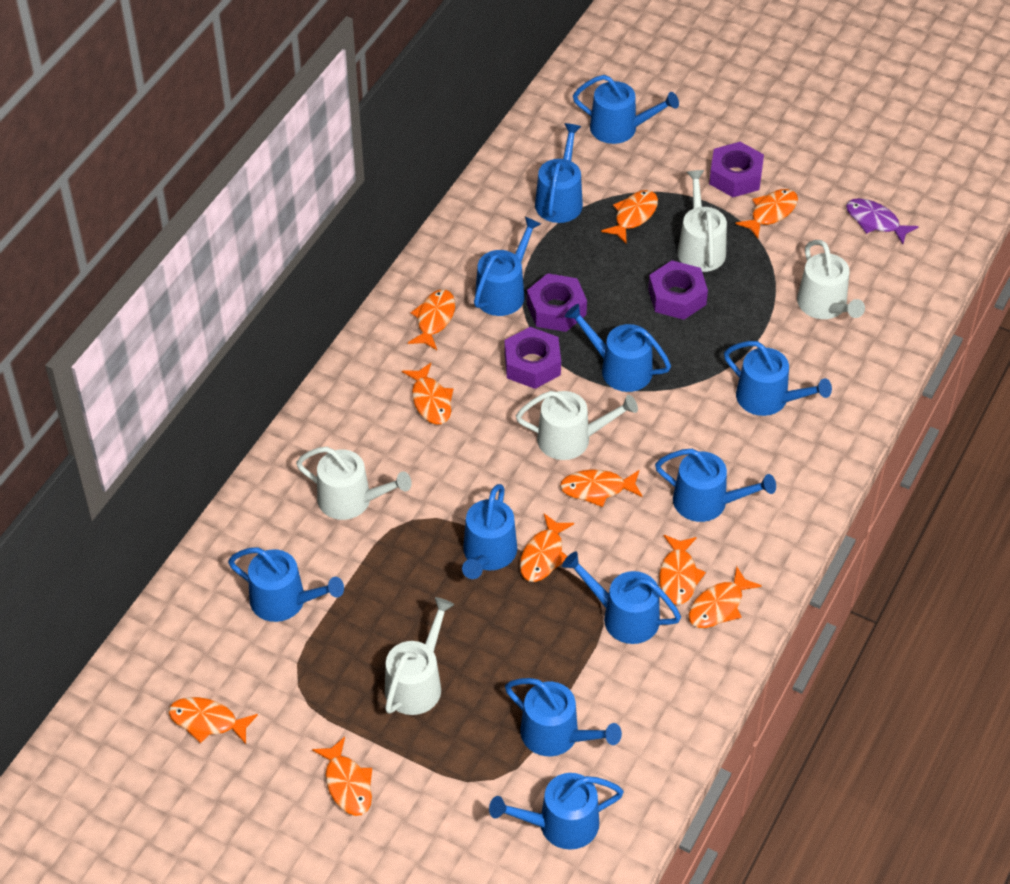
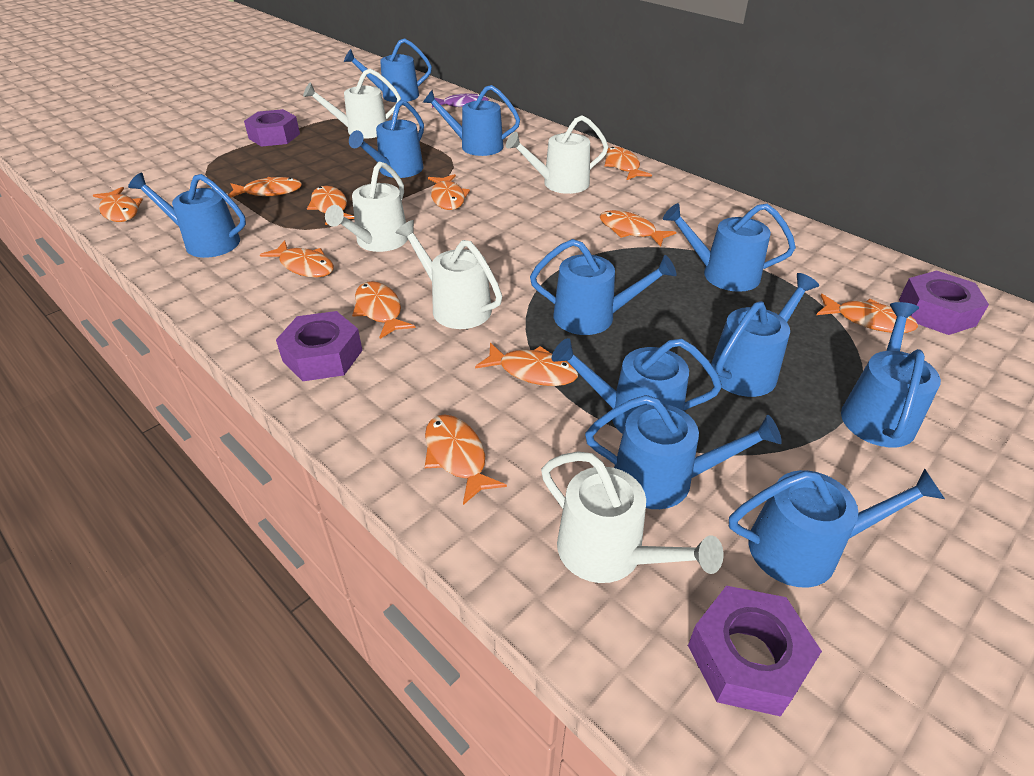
orange fish: 10 -> 11

